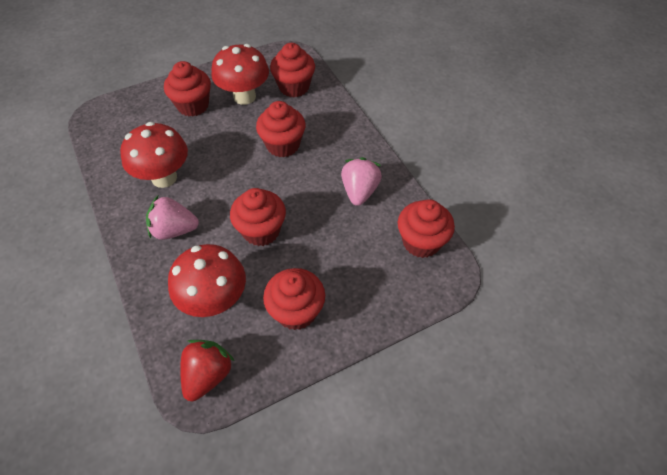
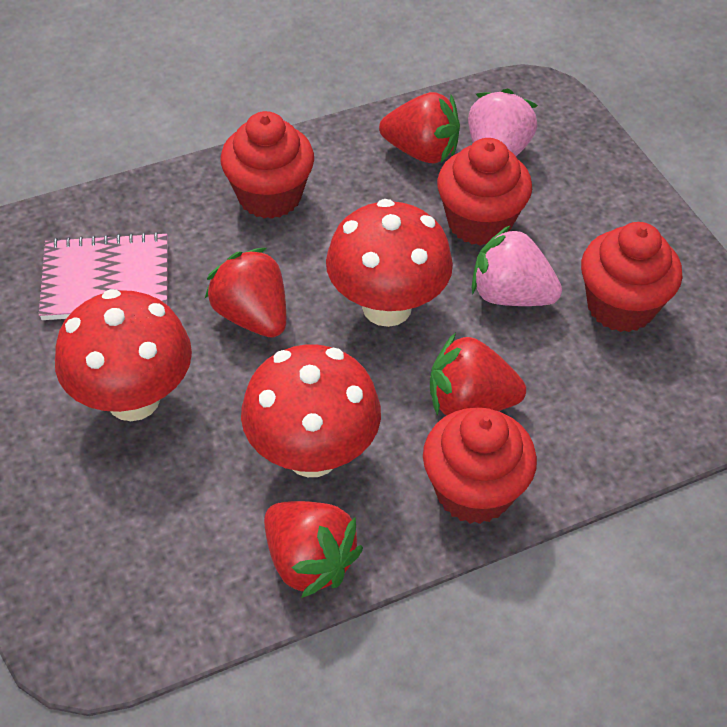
pink notebook: 0 -> 1
red cupcake: 6 -> 4
red strawberry: 1 -> 4

